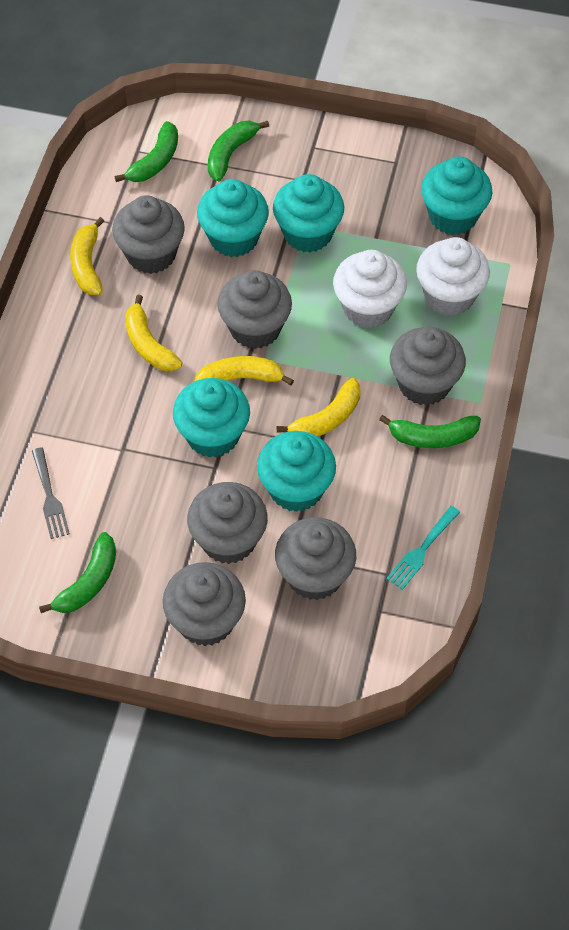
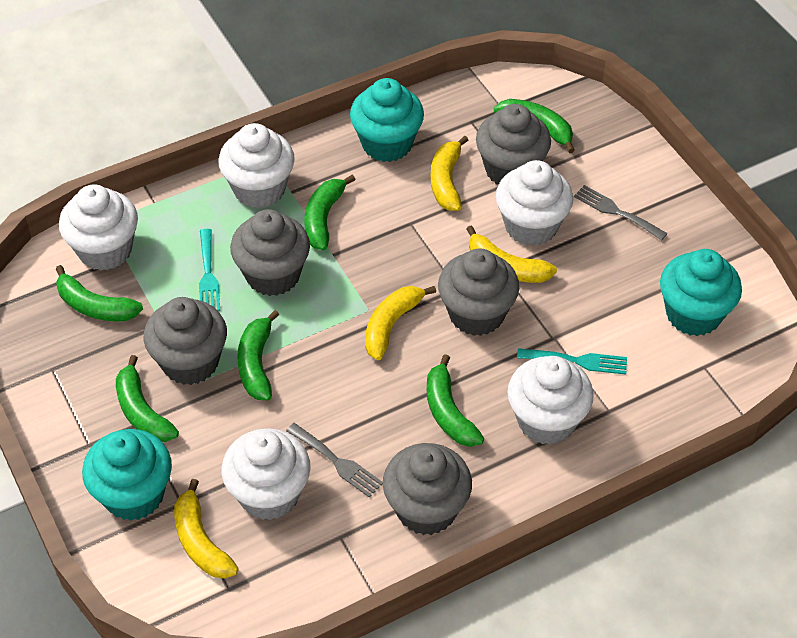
green banana: 4 -> 6
grey cupcake: 6 -> 5
grey fork: 1 -> 2
turquoise cupcake: 5 -> 3
turquoise fork: 1 -> 2
white cupcake: 2 -> 5

